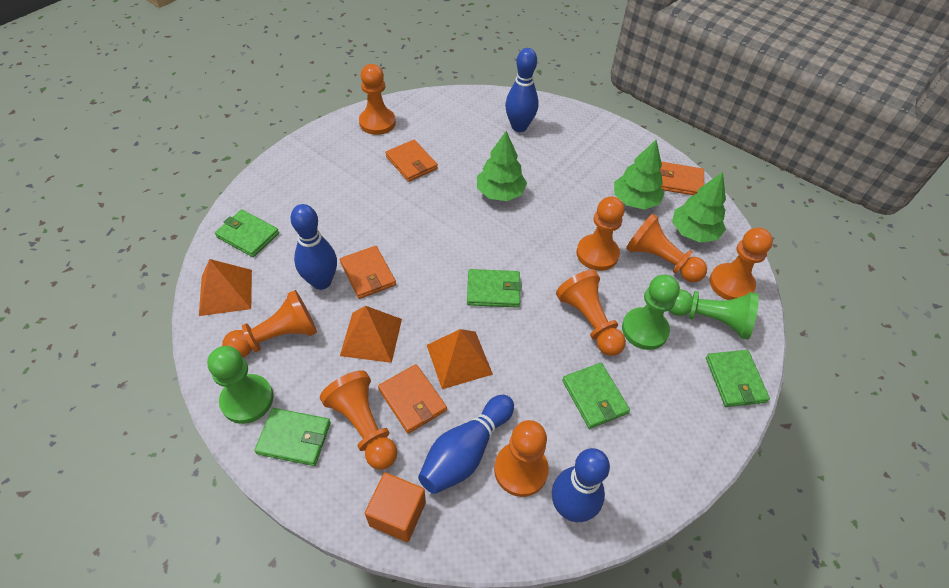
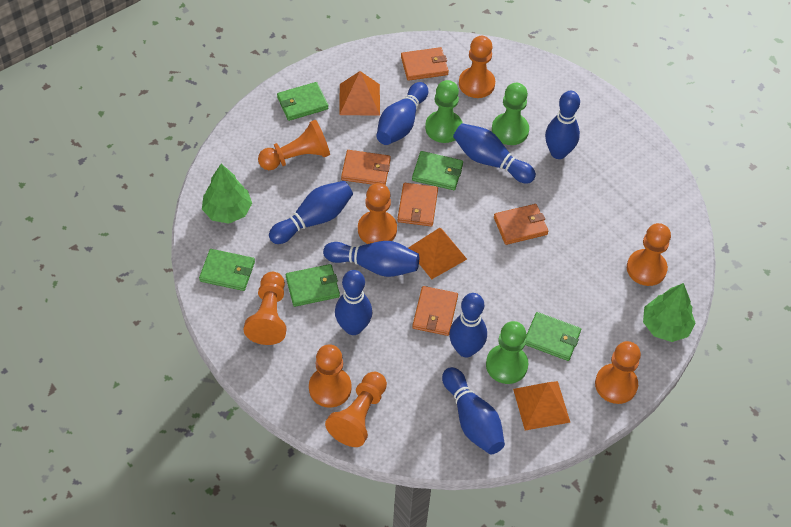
blue bowling pin: 4 -> 8
green tree: 3 -> 2
orange cube: 1 -> 0
orange wallet: 4 -> 5

